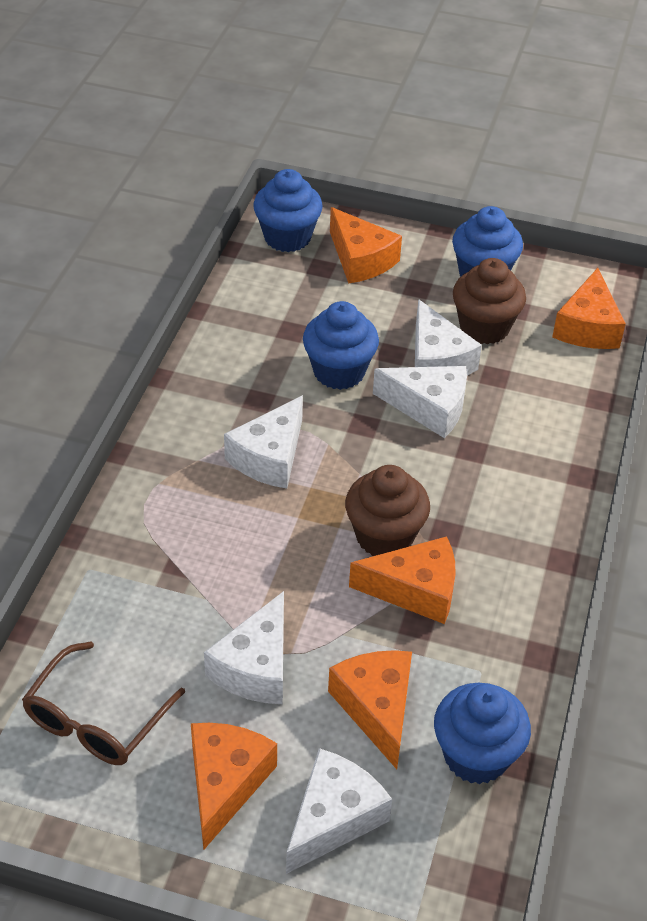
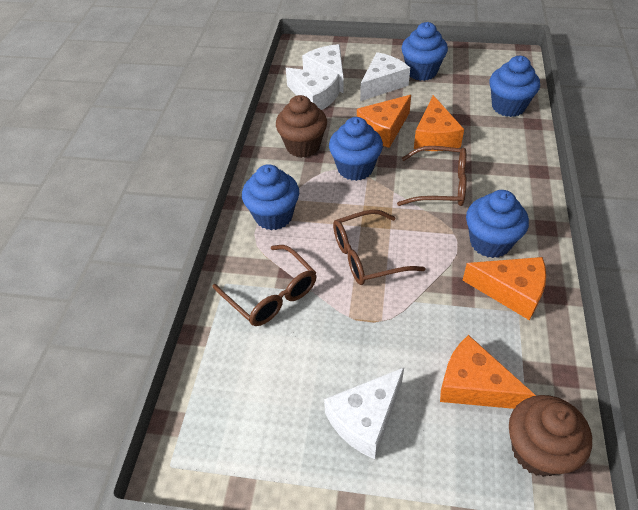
blue cupcake: 4 -> 5
brown glasses: 1 -> 3
orange cheese: 5 -> 4
white cheese: 5 -> 4

